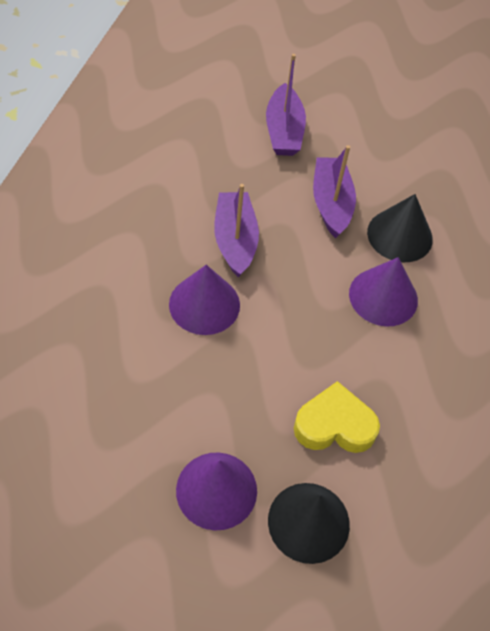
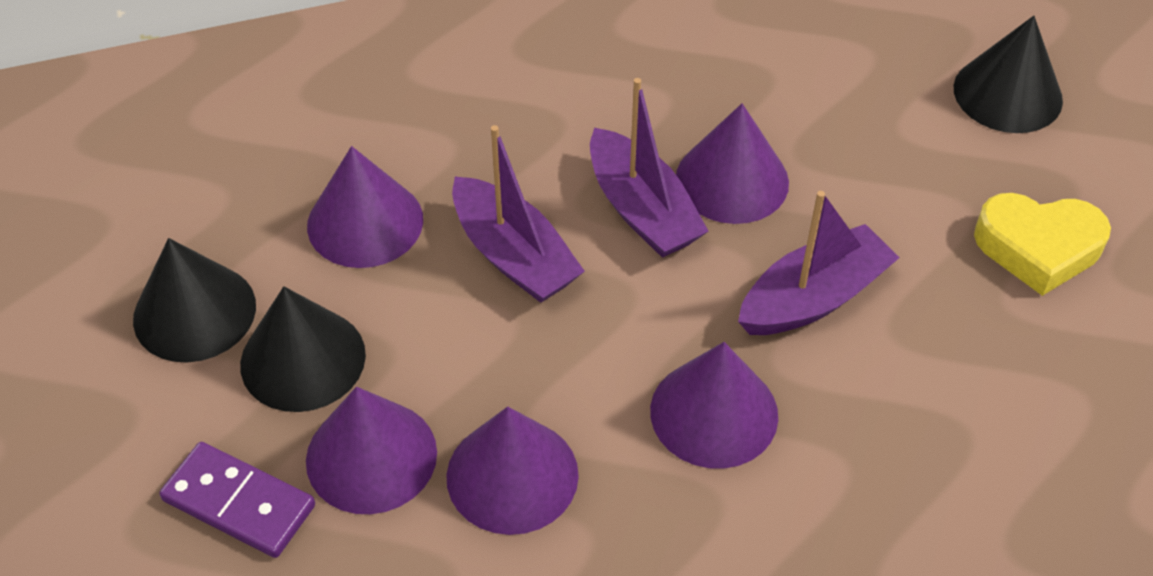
black cone: 2 -> 3
purple cone: 3 -> 5
purple domino: 0 -> 1

